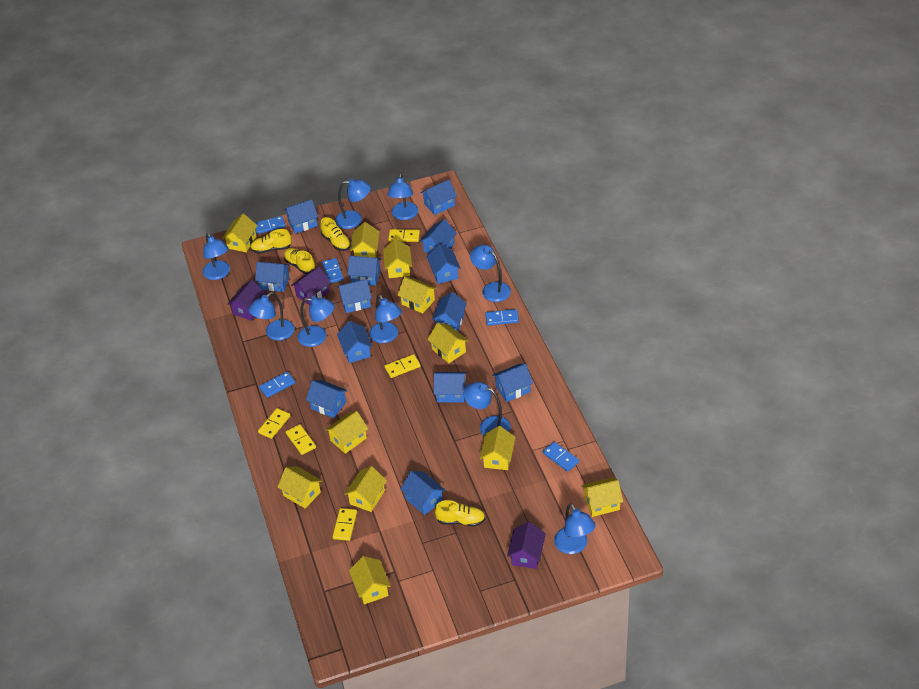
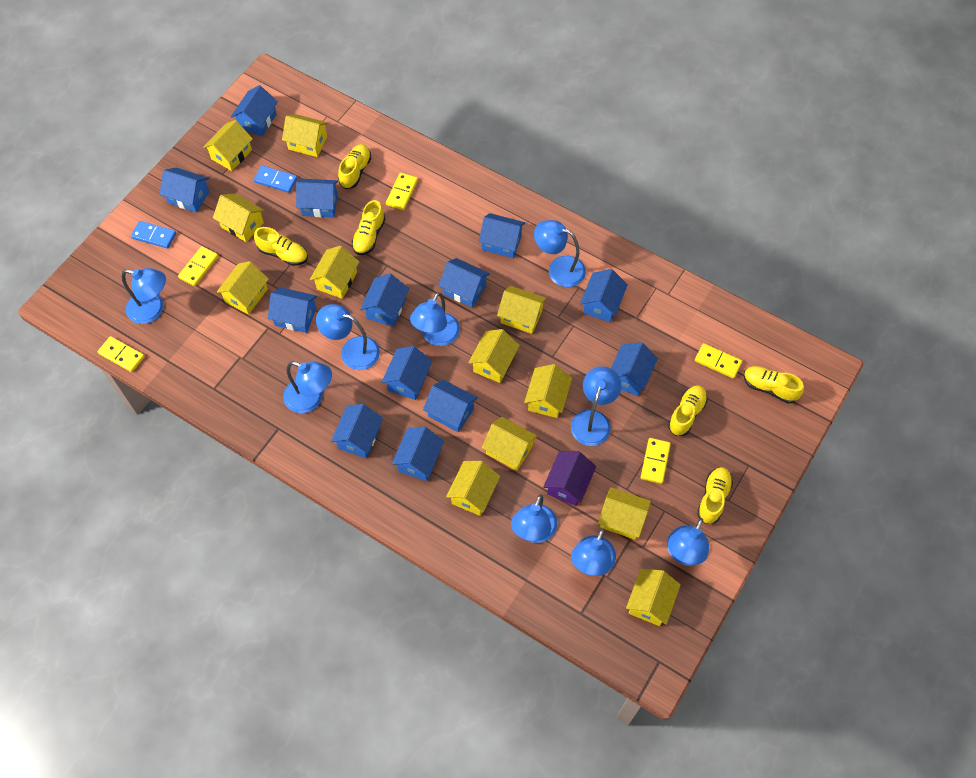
blue domino: 5 -> 2
purple house: 3 -> 1
yellow house: 11 -> 12
yellow shoe: 4 -> 6

